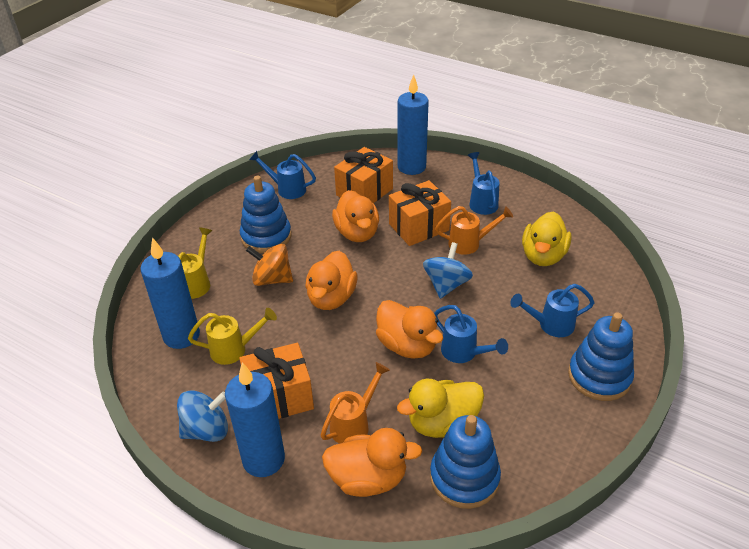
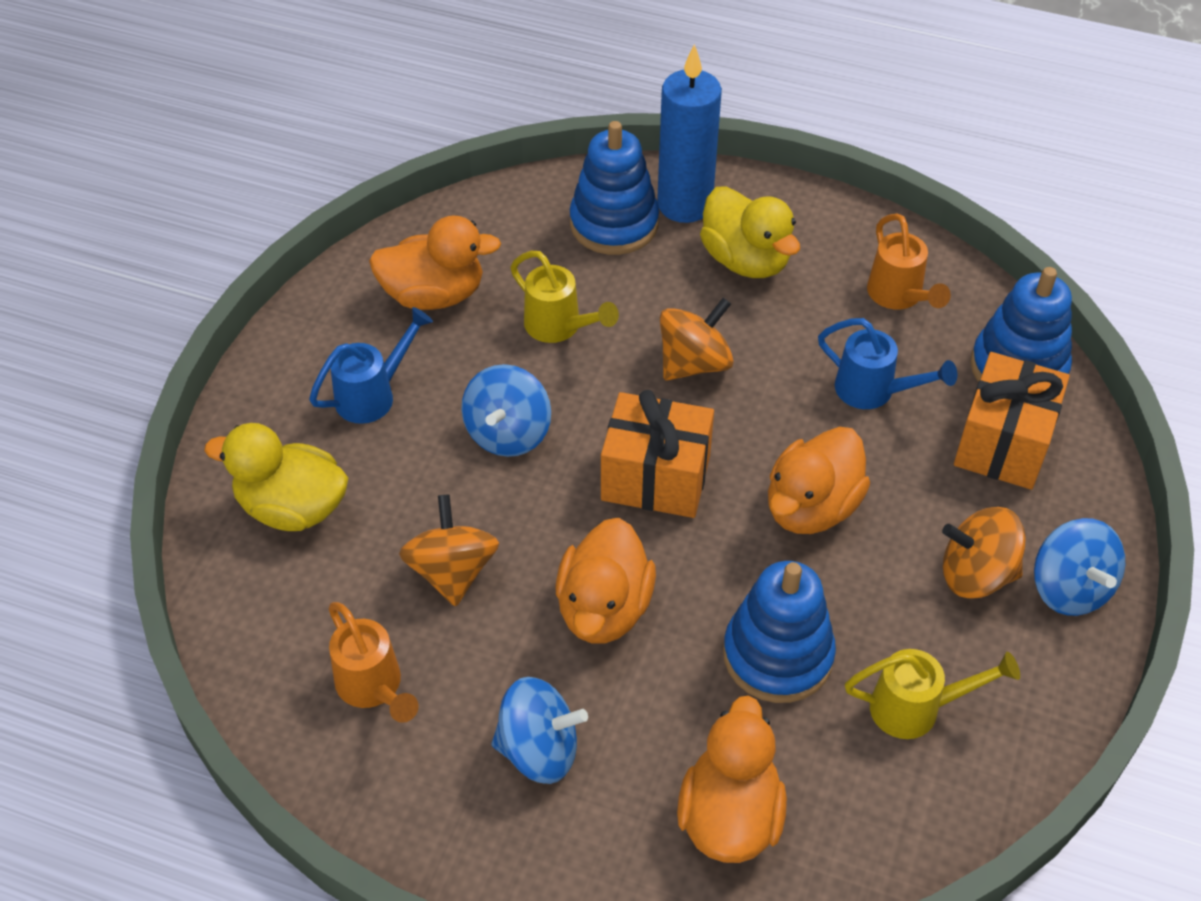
blue candle: 3 -> 1
blue spinning top: 2 -> 3
blue watering can: 4 -> 2
orange gift: 3 -> 2
orange spinning top: 1 -> 3

